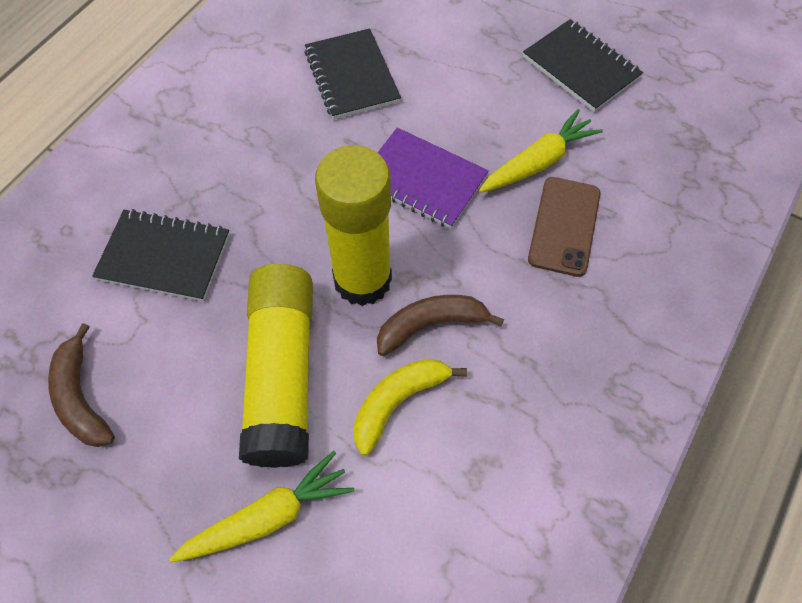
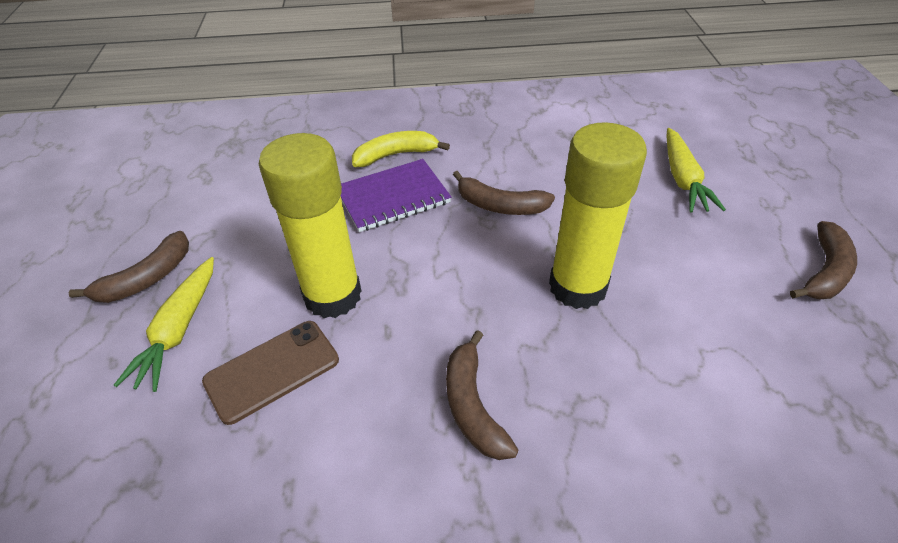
black notebook: 3 -> 0
brown banana: 2 -> 4

